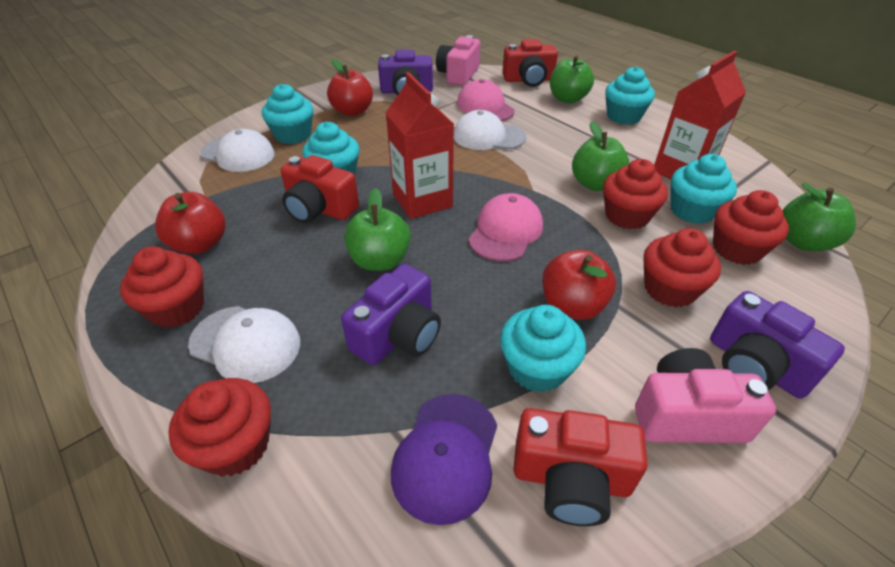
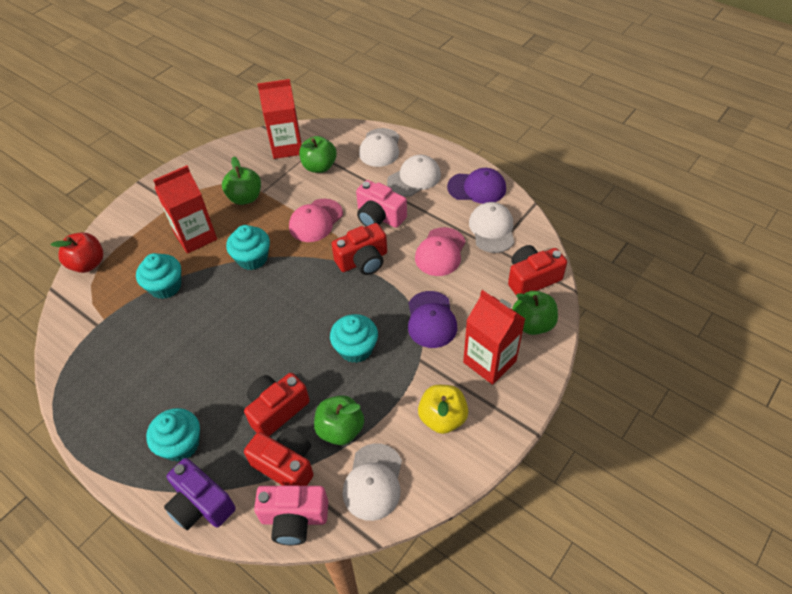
purple camera: 3 -> 1
purple cap: 1 -> 2
red apple: 3 -> 1
red camera: 3 -> 4
red carton: 2 -> 3
red cupcake: 5 -> 0
turquoise cupcake: 5 -> 4
white cap: 3 -> 4
yellow apple: 0 -> 1

